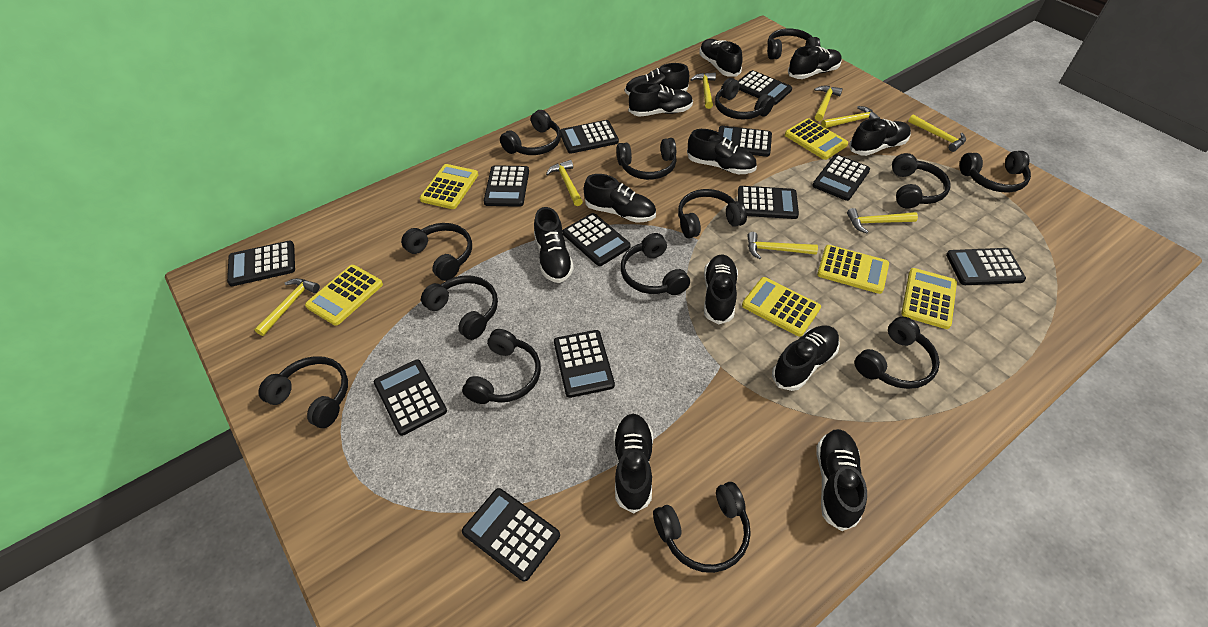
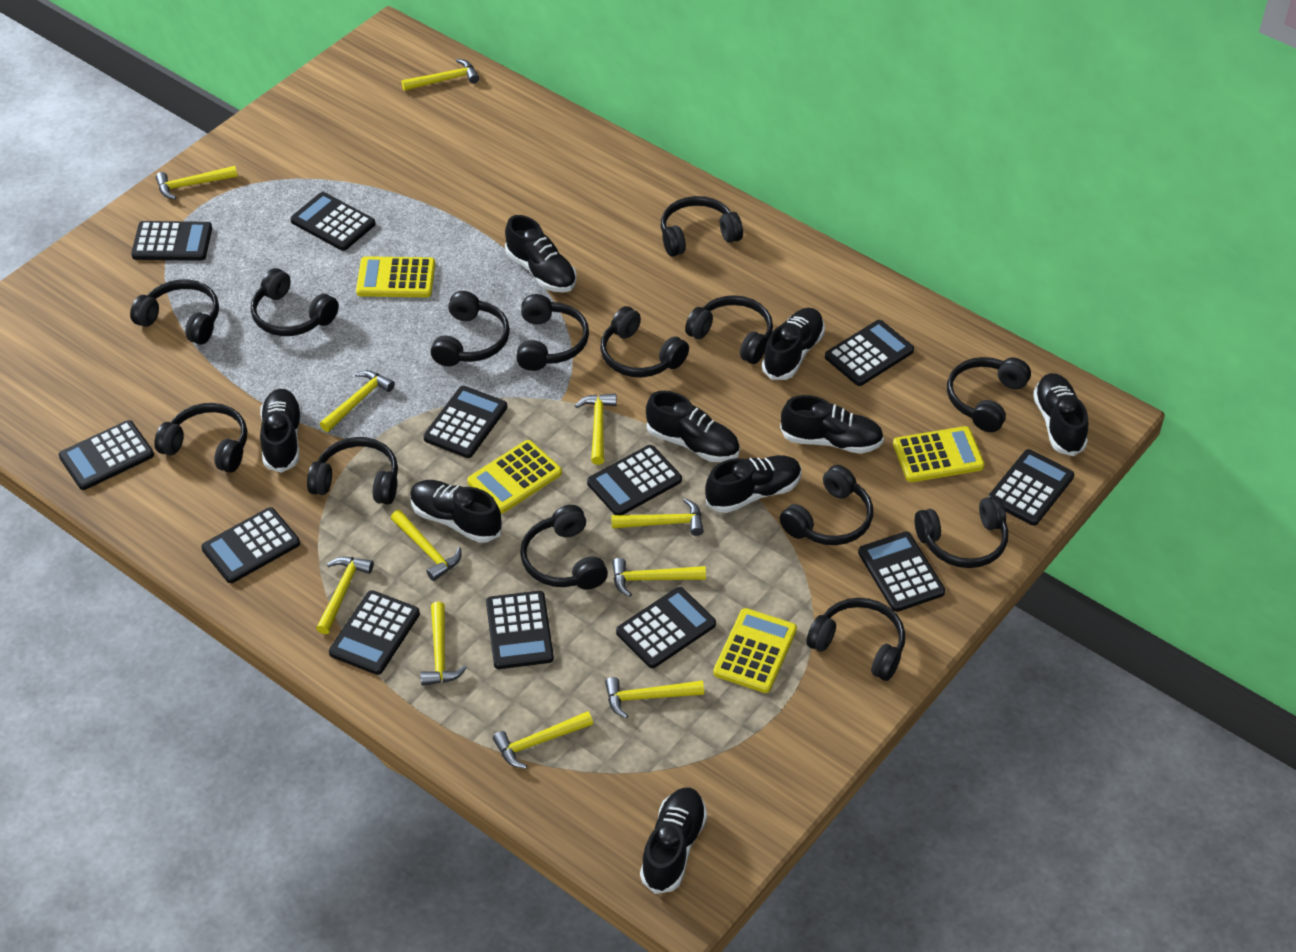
black shoe: 12 -> 9
yellow calculator: 6 -> 4
yellow hammer: 8 -> 11

